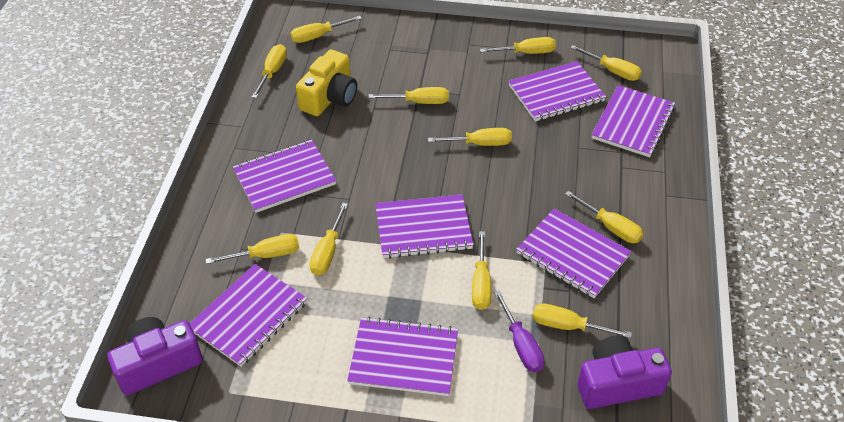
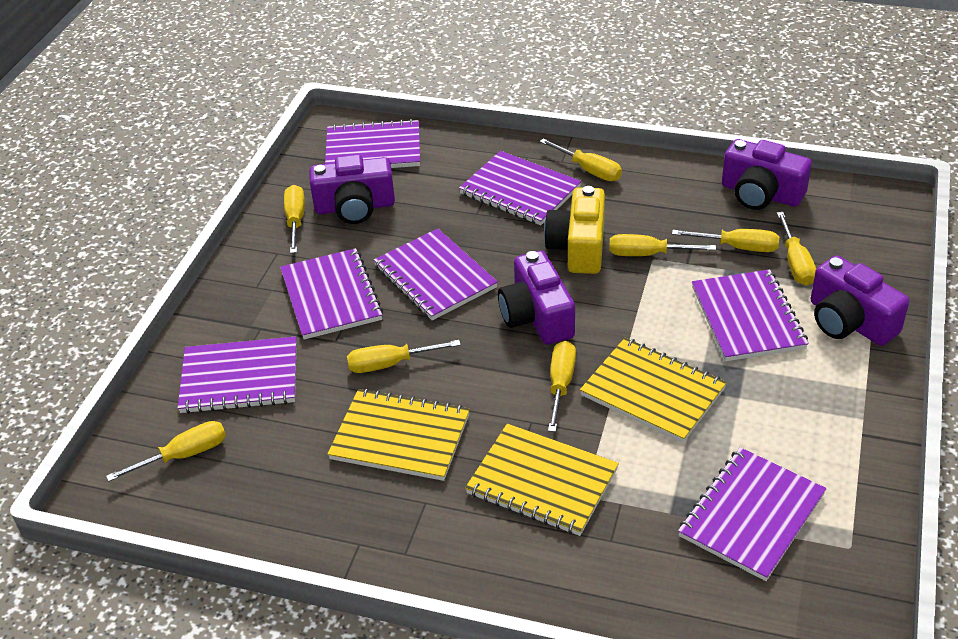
purple camera: 2 -> 4
purple screwdriver: 1 -> 0
yellow notebook: 0 -> 3
yellow screwdriver: 11 -> 8

